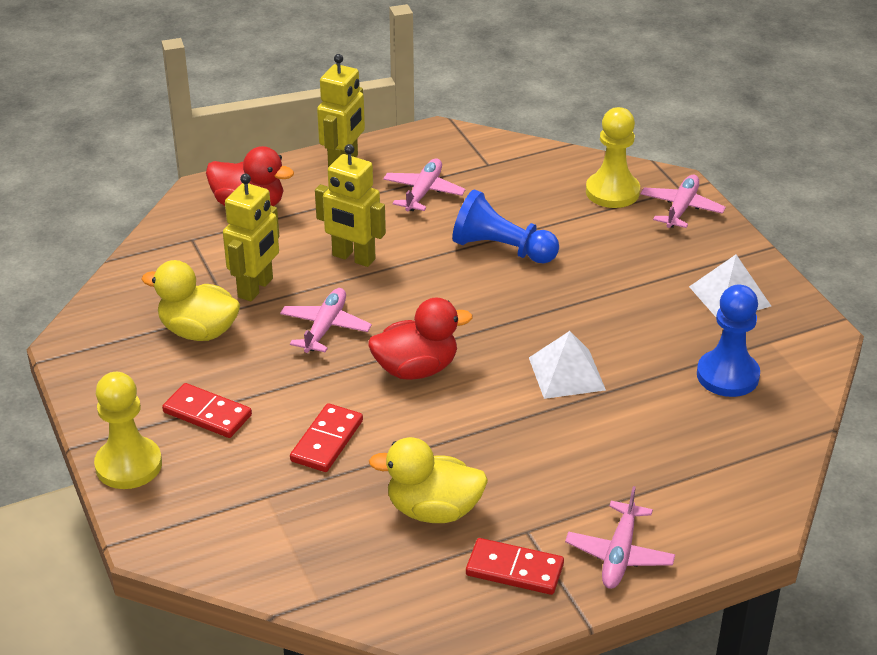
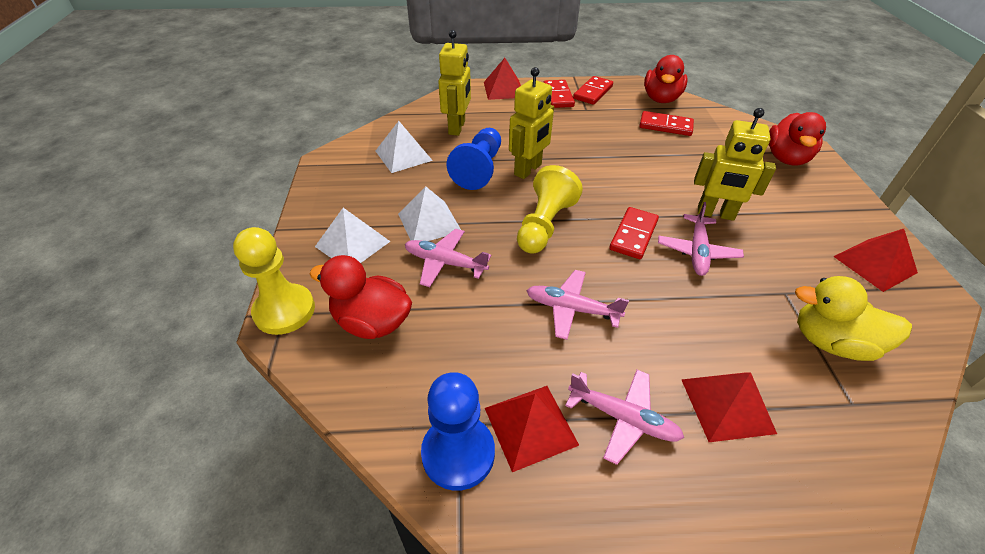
red domino: 3 -> 4
red duck: 2 -> 3
red pyramid: 0 -> 4
white pyramid: 2 -> 3
yellow duck: 2 -> 1

